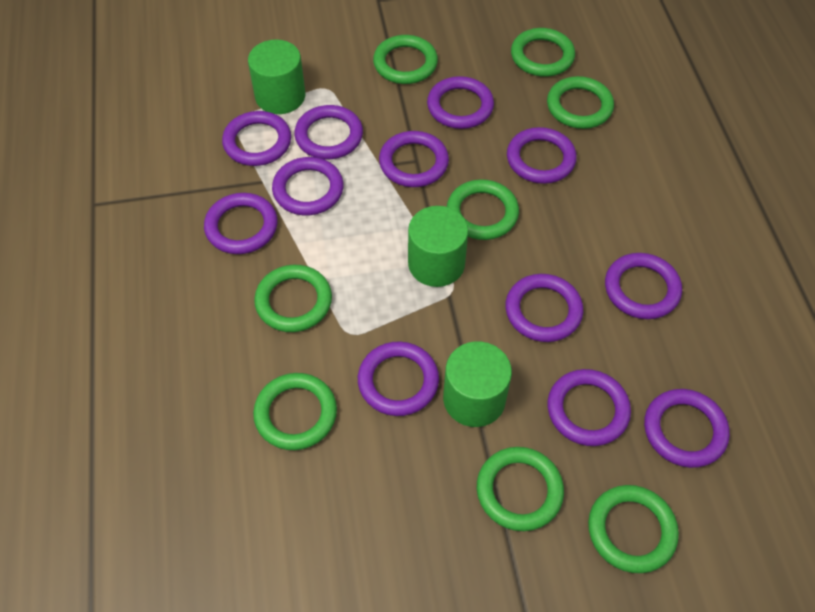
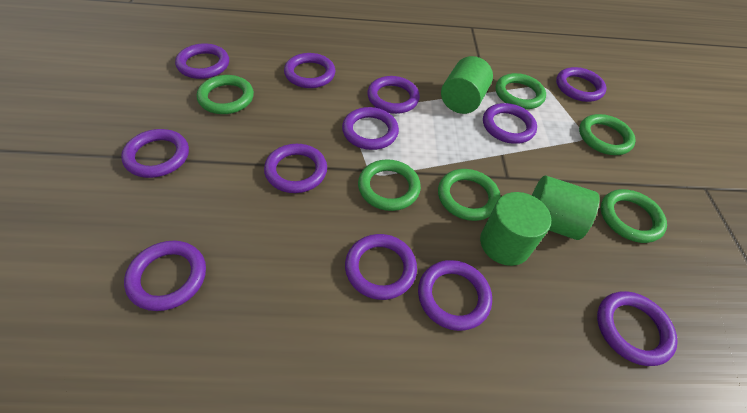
green ring: 8 -> 6

